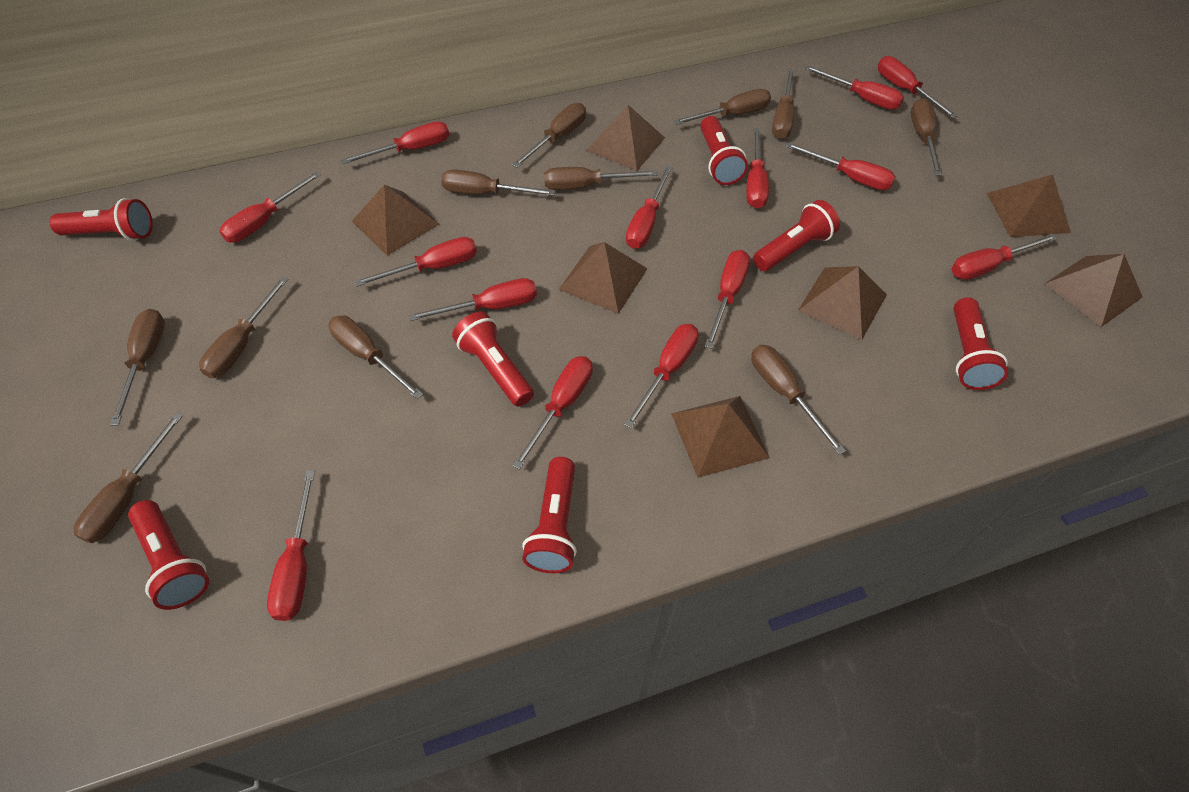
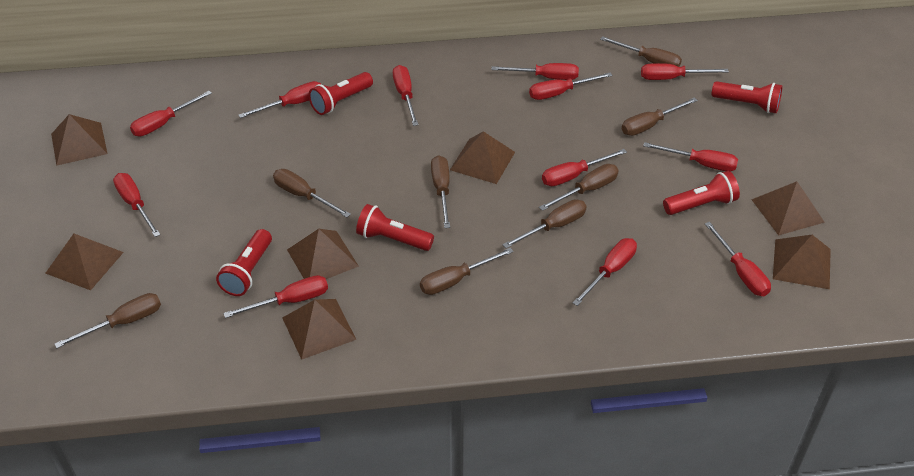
brown screwdriver: 11 -> 8
red flashlight: 7 -> 5
red screwdriver: 14 -> 12

